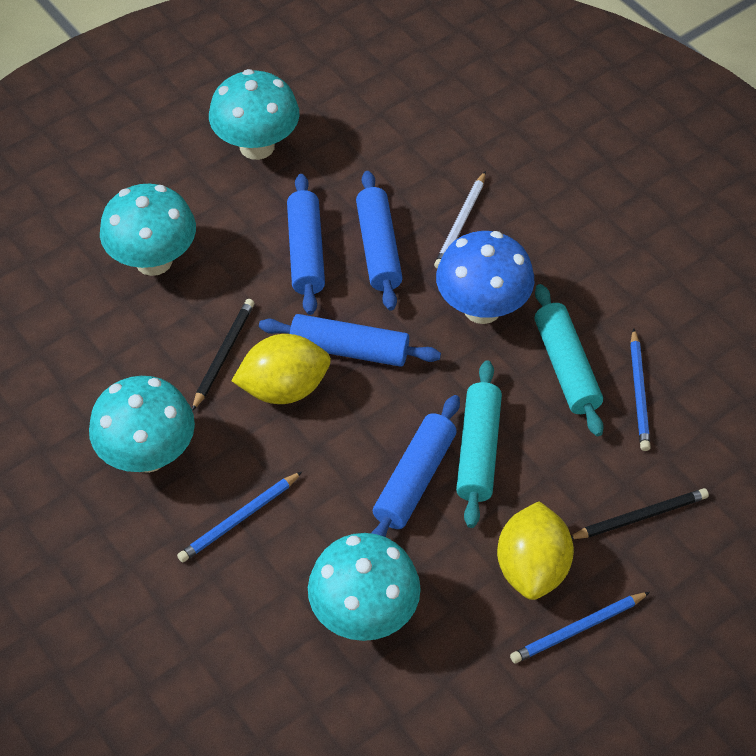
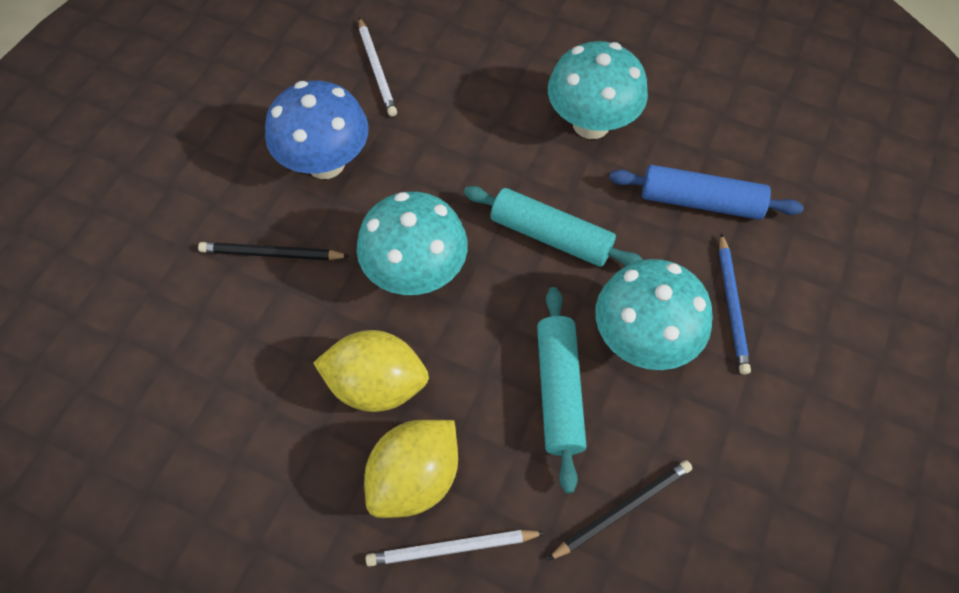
blue pencil: 3 -> 1
blue rolling pin: 4 -> 1
turquoise mushroom: 4 -> 3
white pencil: 1 -> 2

